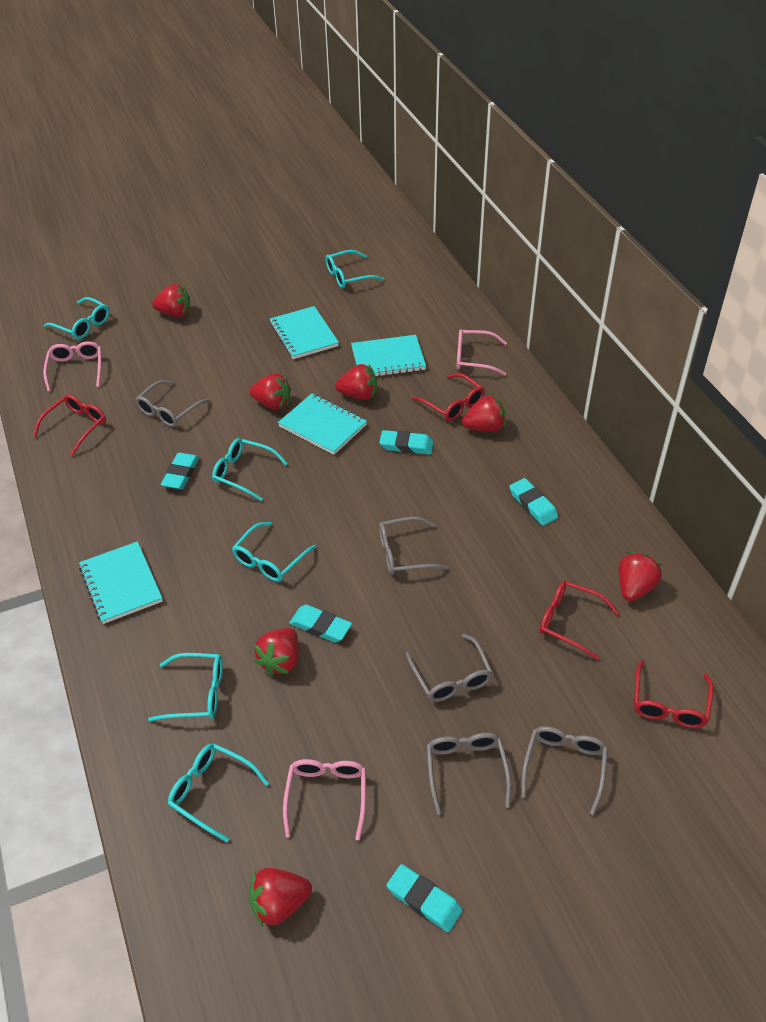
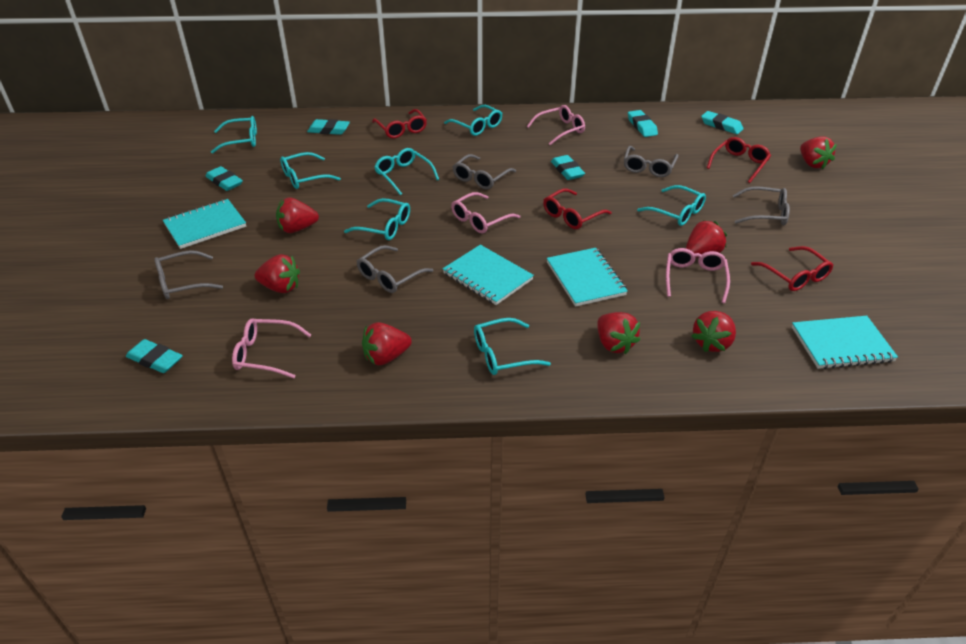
pink glasses: 3 -> 4
turquoise eraser: 5 -> 6
turquoise glasses: 6 -> 7

